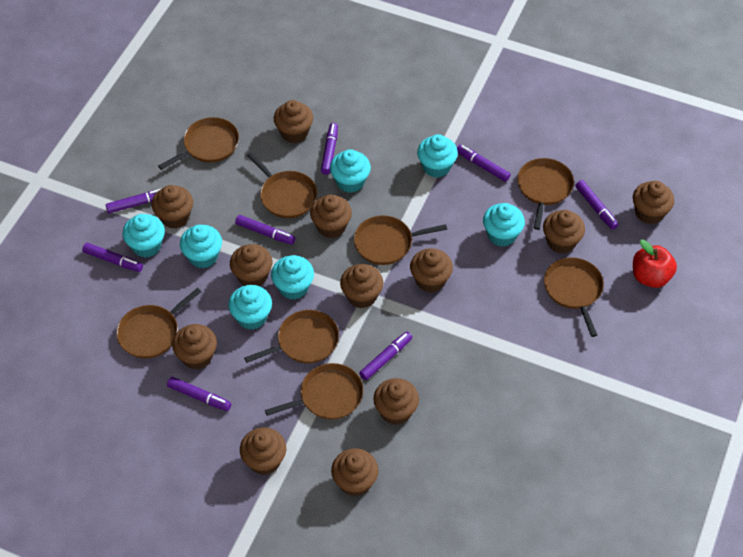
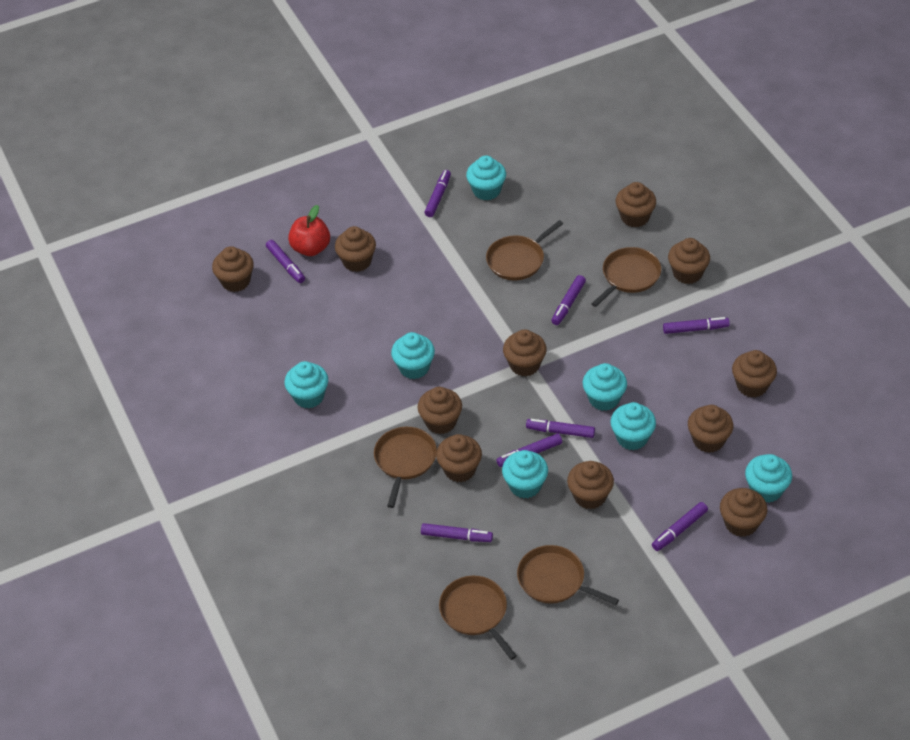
brown cupcake: 12 -> 11
brown pan: 8 -> 5

